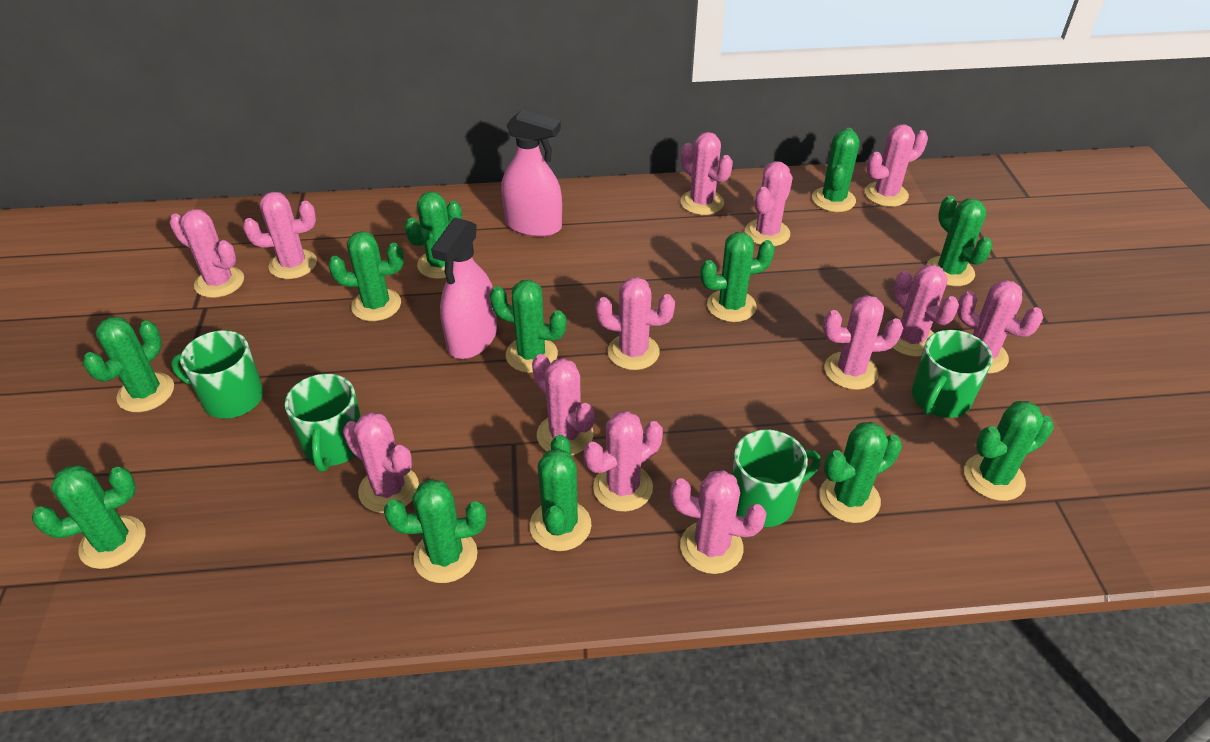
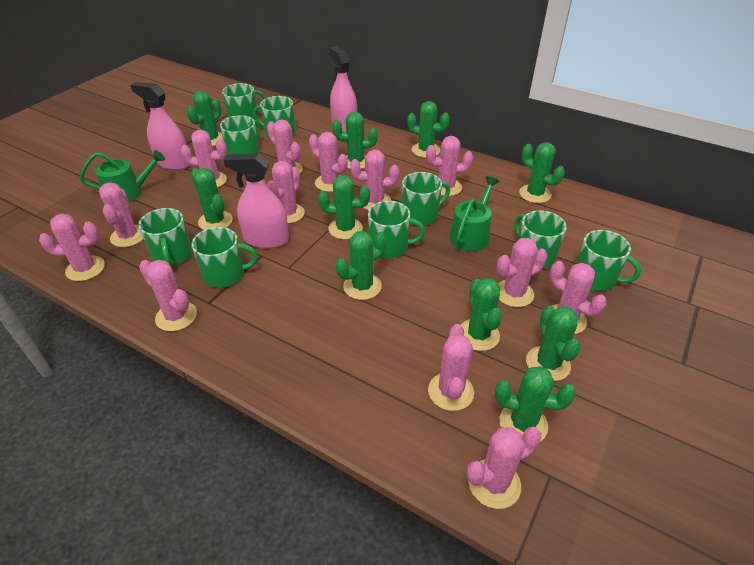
green cactus: 12 -> 10
green mug: 4 -> 9
green watering can: 0 -> 2
pink spray bottle: 2 -> 3

